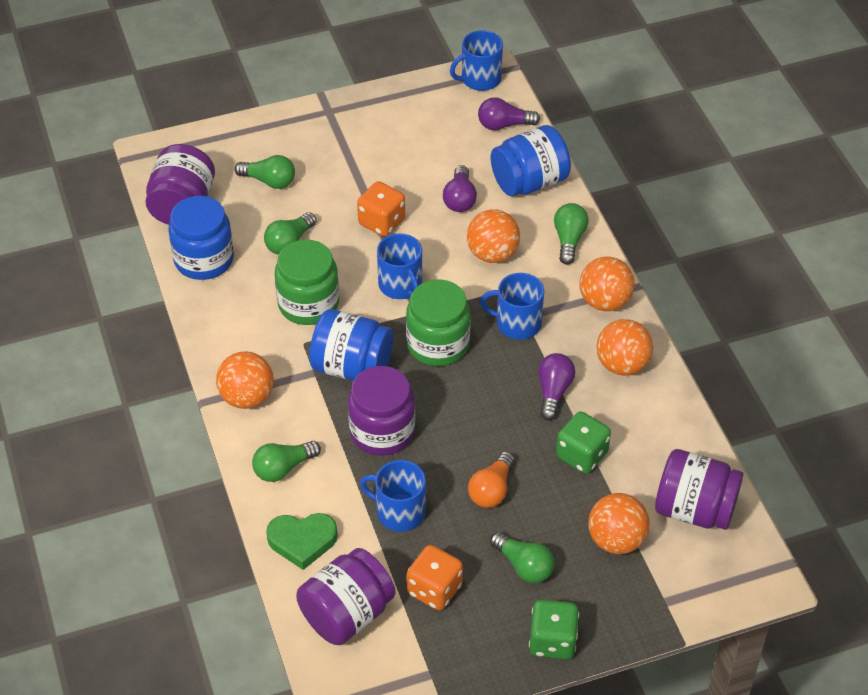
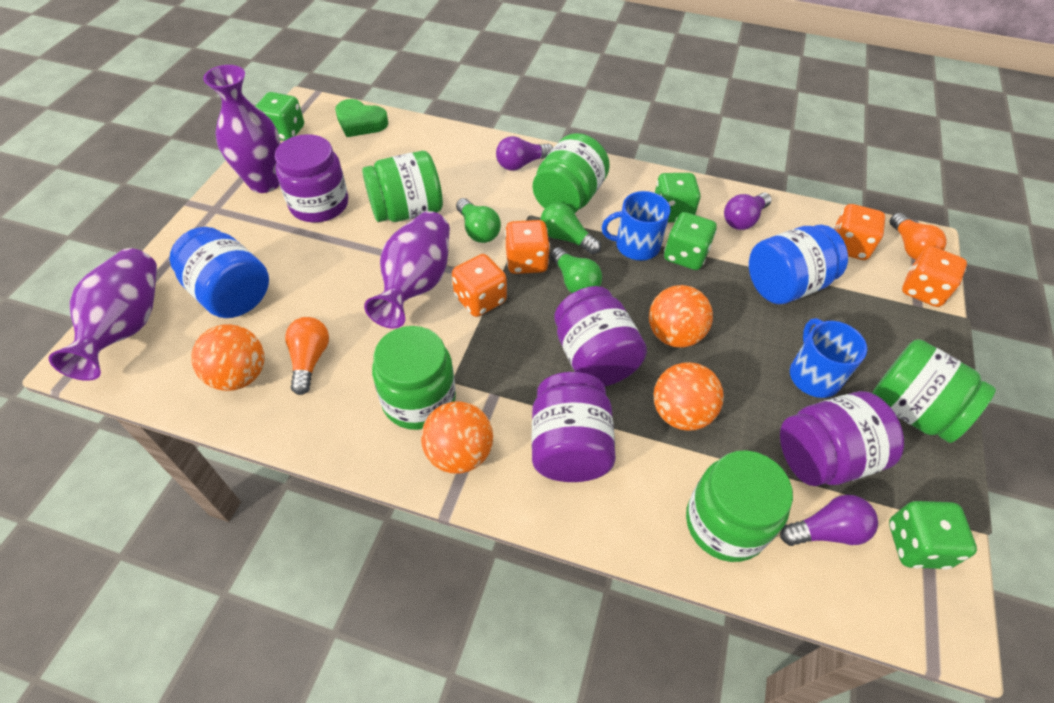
blue jar: 3 -> 2
blue mug: 4 -> 2
green dice: 2 -> 4
green jar: 2 -> 5
green light bulb: 5 -> 3
orange ball: 5 -> 4
orange dice: 2 -> 4
orange light bulb: 1 -> 2
purple vase: 0 -> 3

